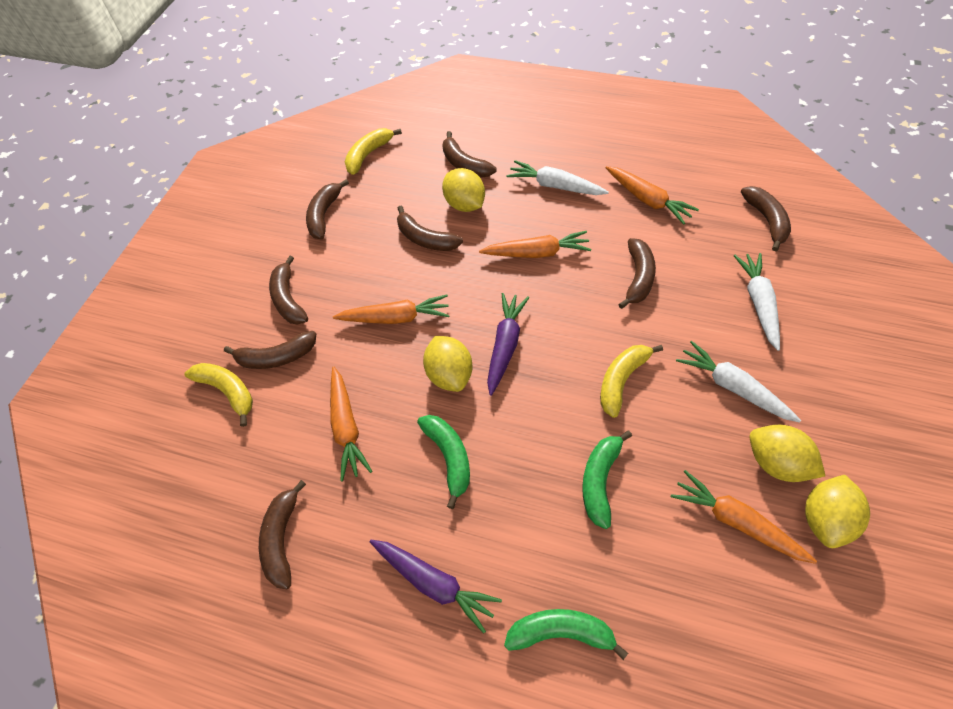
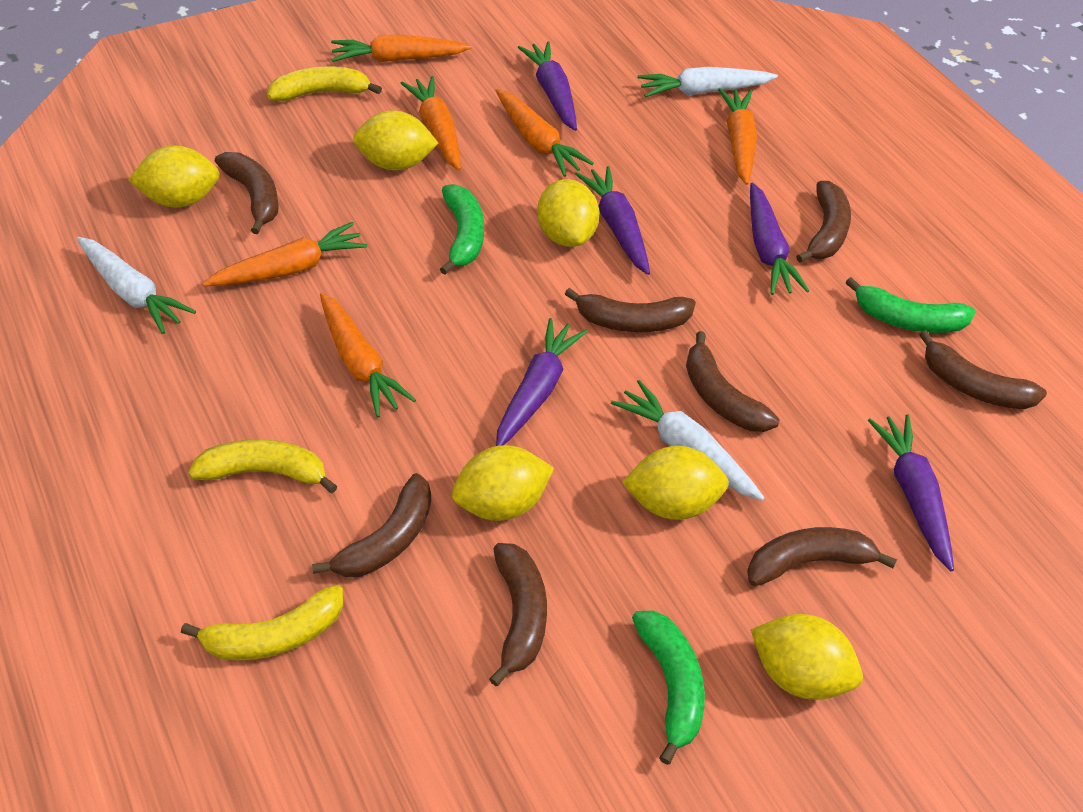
orange carrot: 5 -> 6
purple carrot: 2 -> 5
yellow lemon: 4 -> 6

